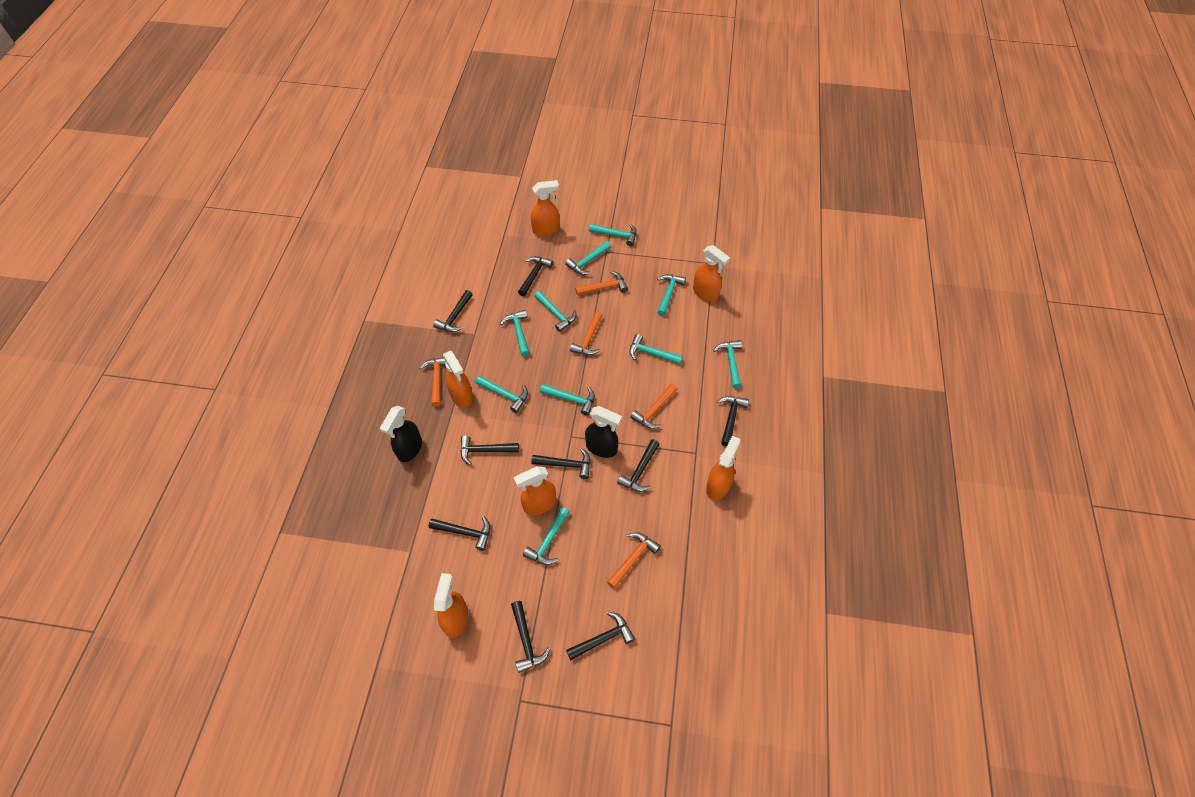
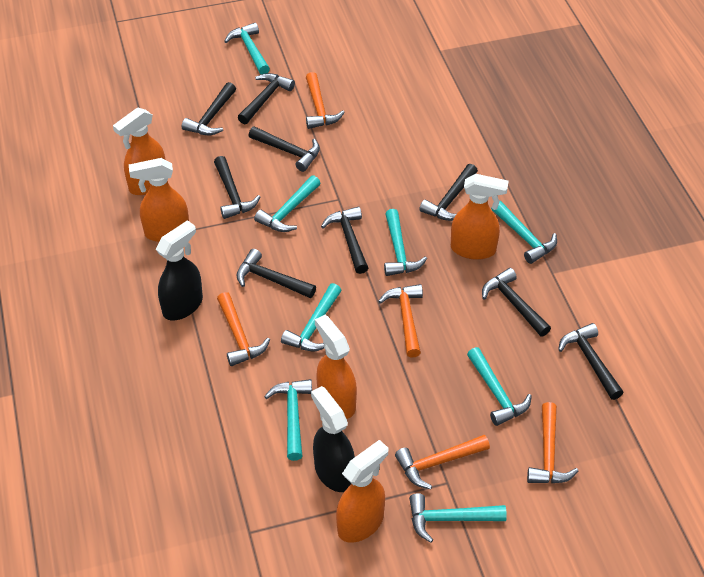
orange spray bottle: 6 -> 5
turquoise hammer: 10 -> 8

